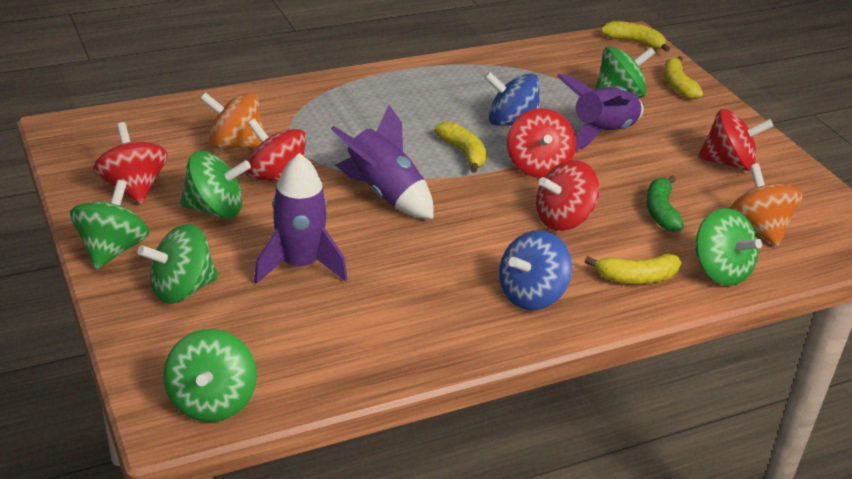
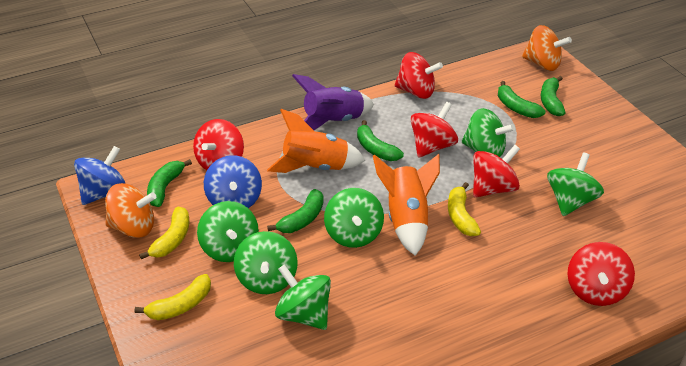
green banana: 1 -> 5
orange rocket: 0 -> 2
purple rocket: 3 -> 1
yellow banana: 4 -> 3

